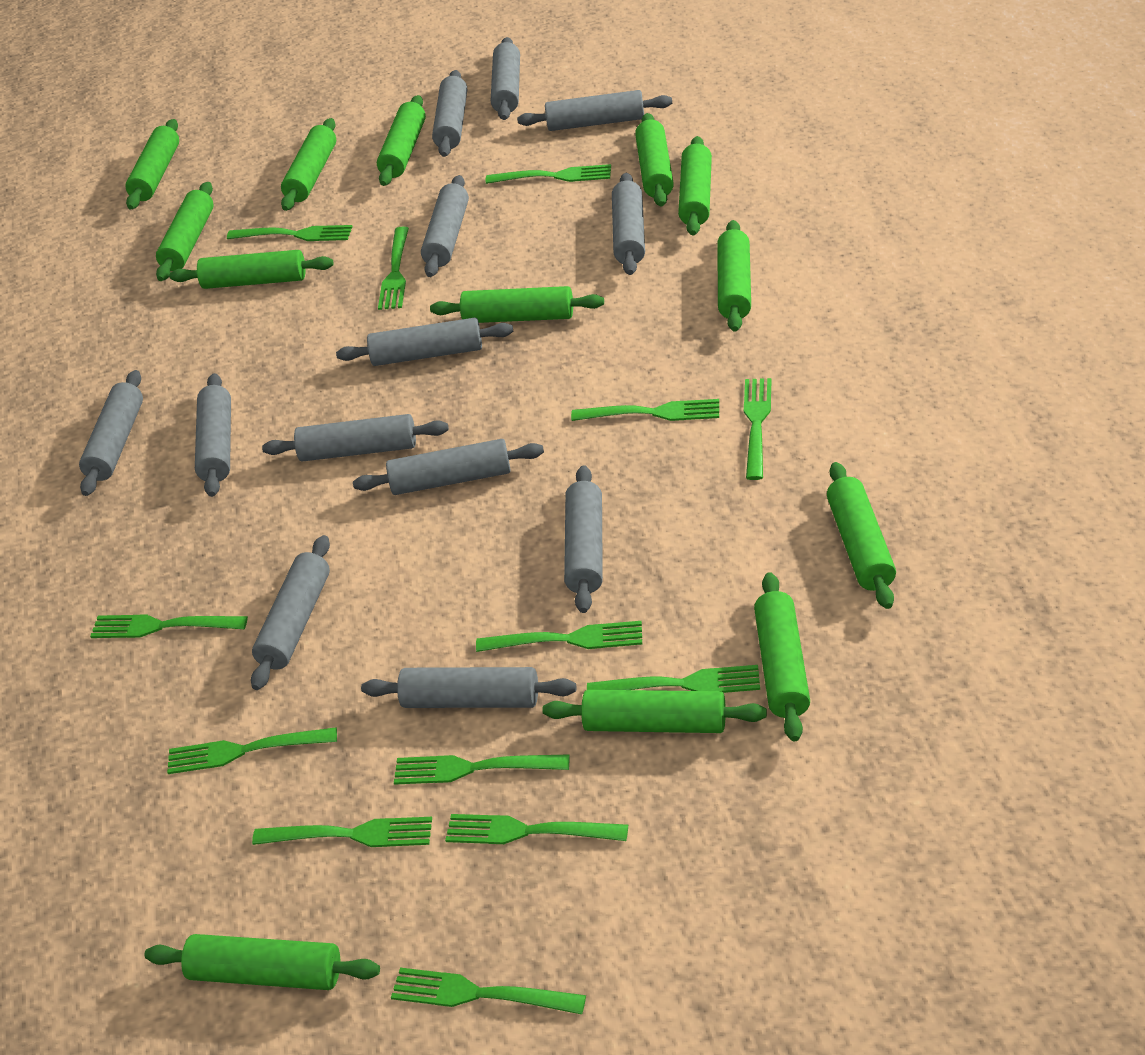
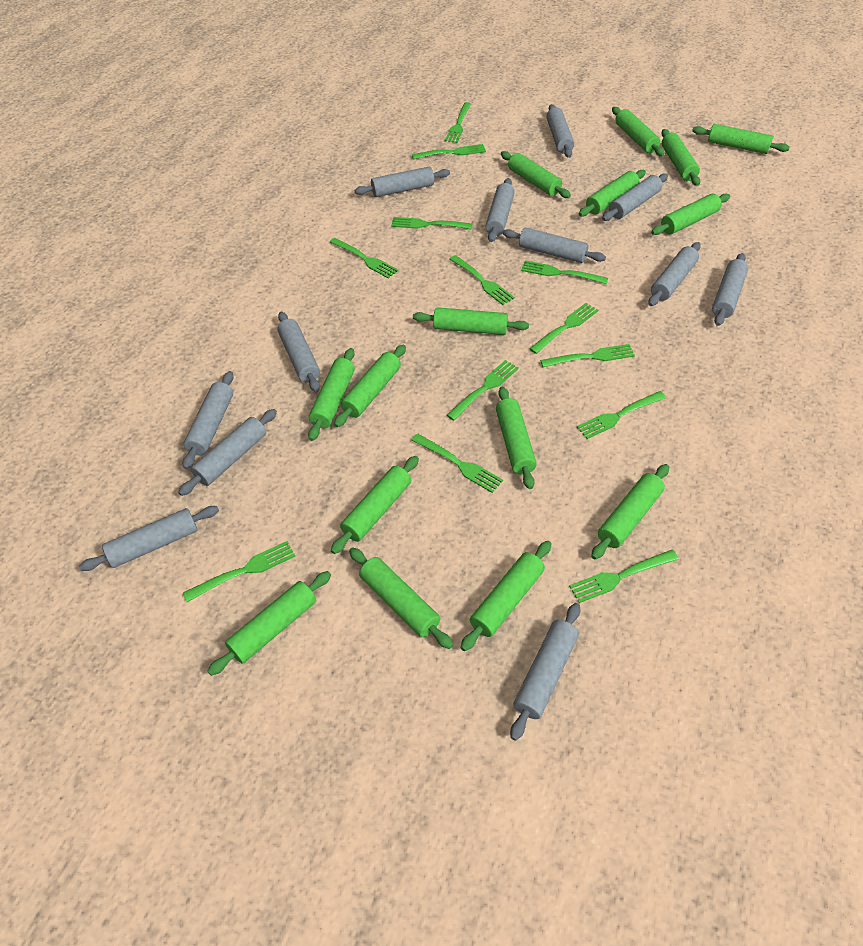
green rolling pin: 13 -> 15
grey rolling pin: 13 -> 12

